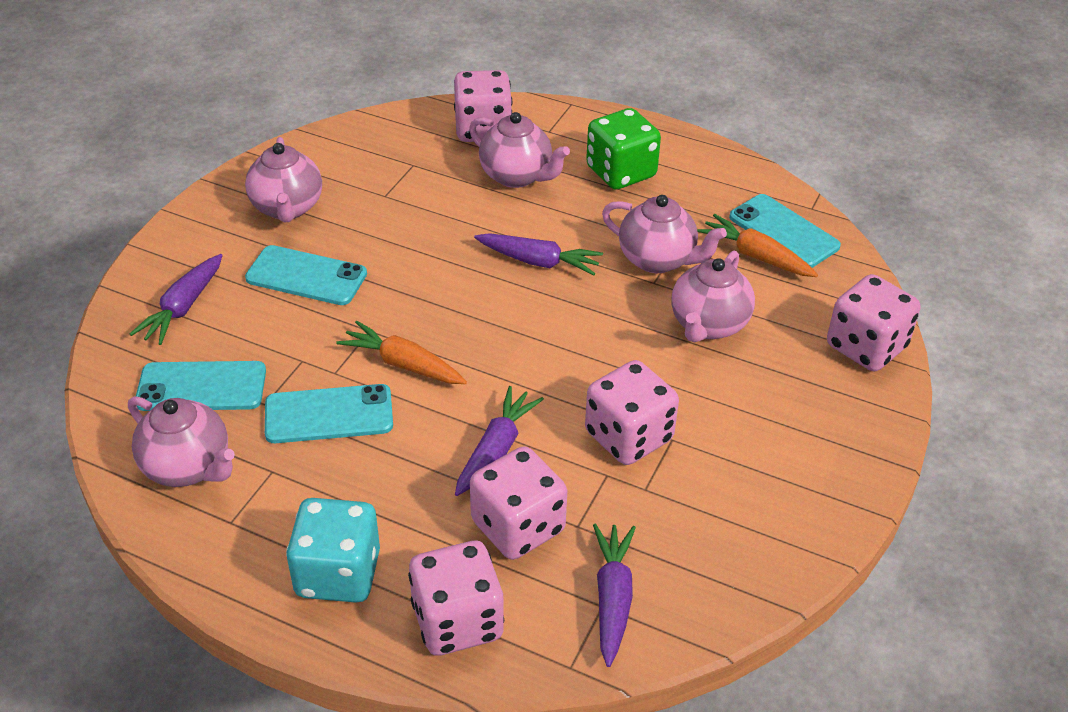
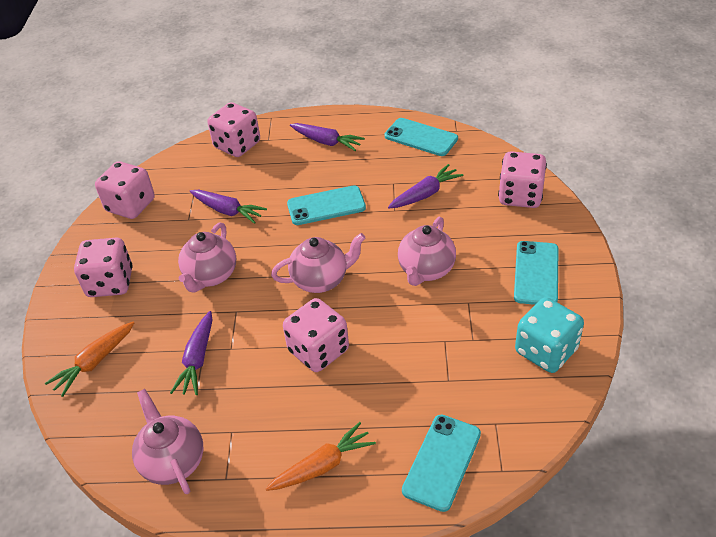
green dice: 1 -> 0
pink teapot: 5 -> 4

